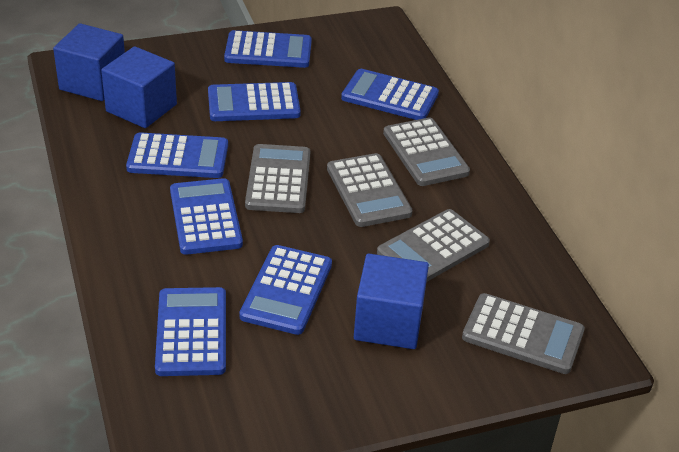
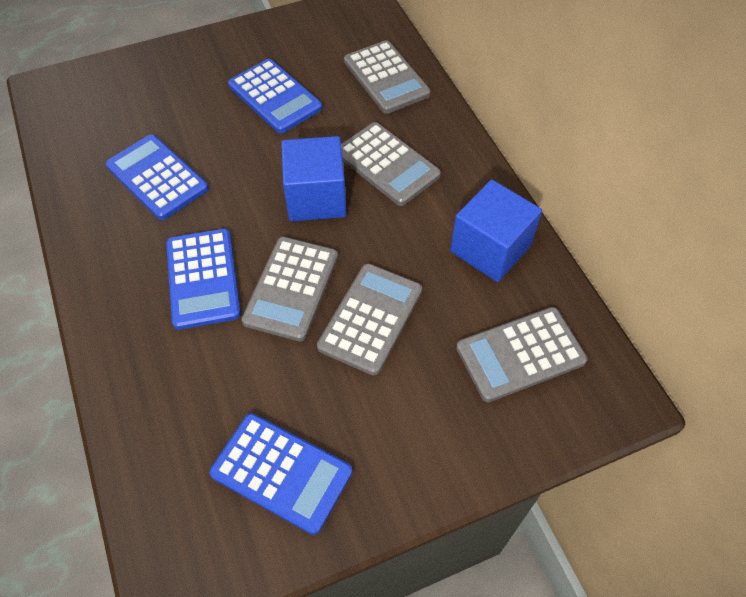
blue calculator: 7 -> 4
blue cube: 3 -> 2

